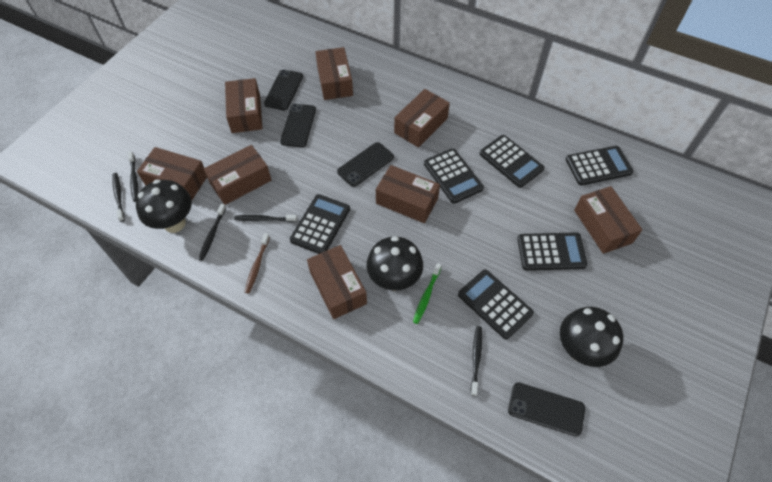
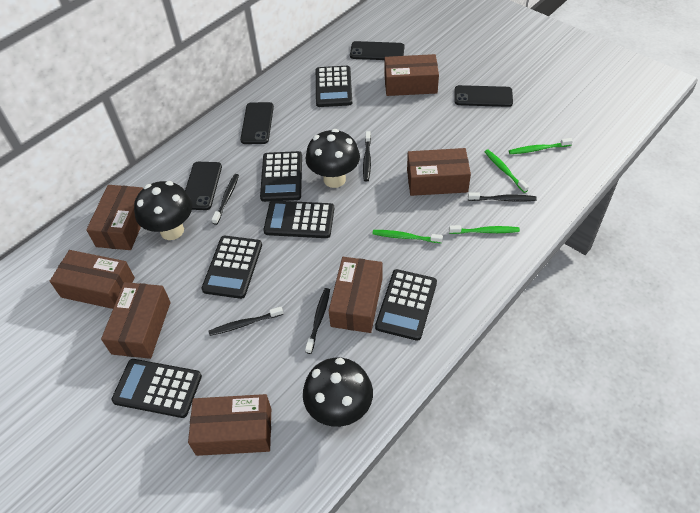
brown box: 8 -> 7
brown toothbrush: 1 -> 0
green toothbrush: 1 -> 4

